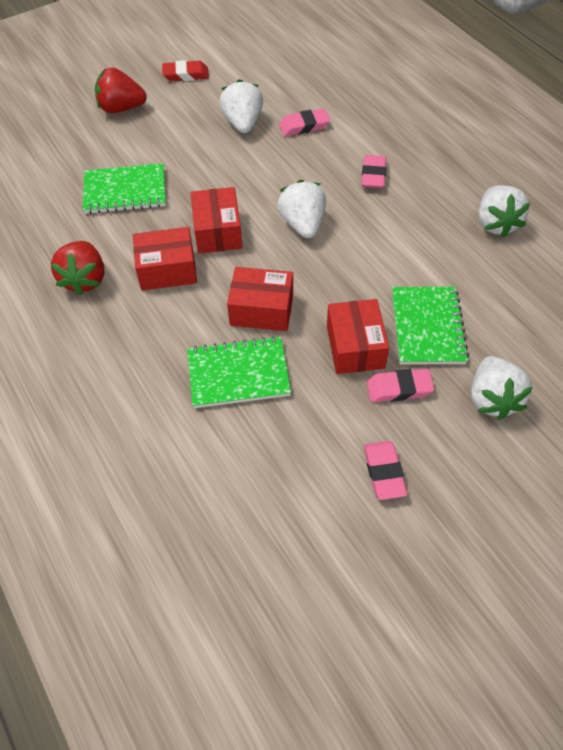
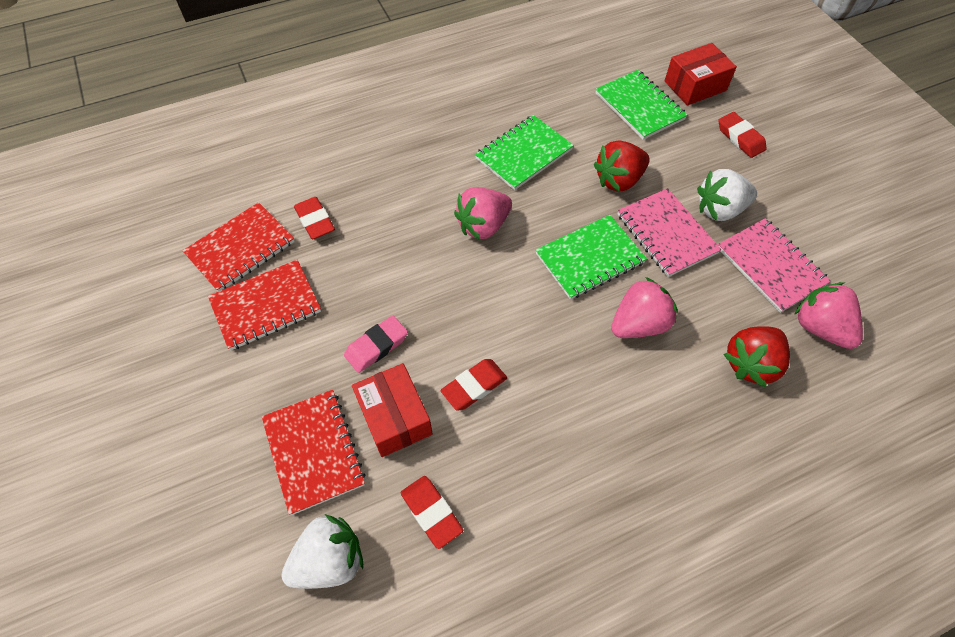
pink eraser: 4 -> 1
pink notebook: 0 -> 2
pink strawberry: 0 -> 3
red box: 4 -> 2
red eraser: 1 -> 4
red notebook: 0 -> 3
white strawberry: 4 -> 2

